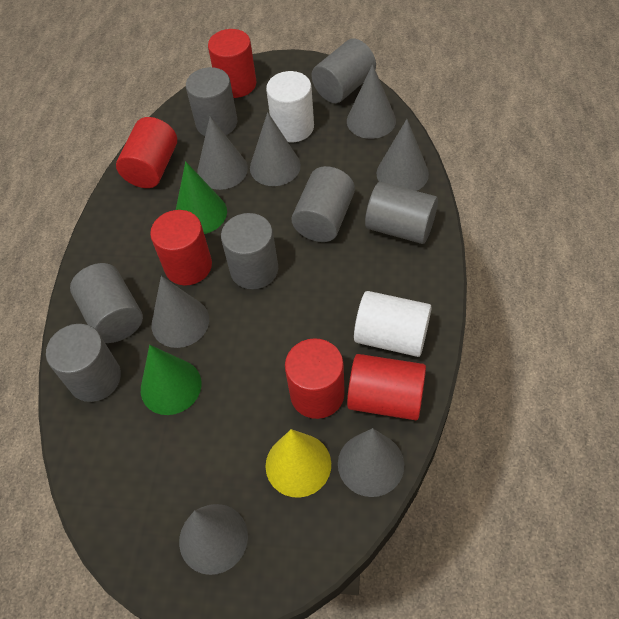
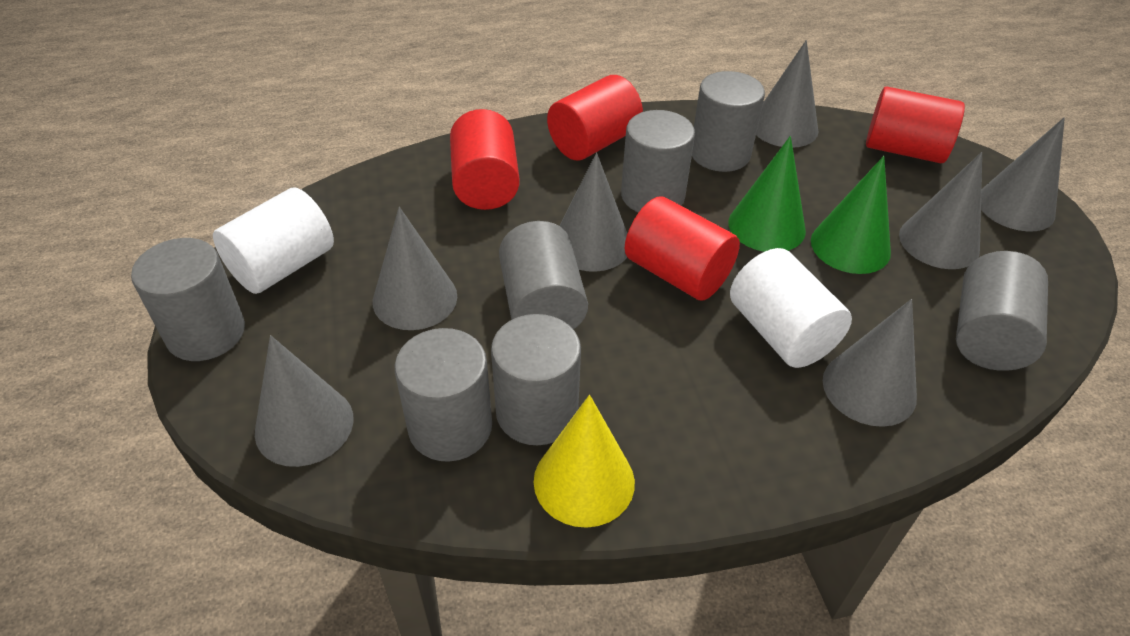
red cylinder: 5 -> 4

